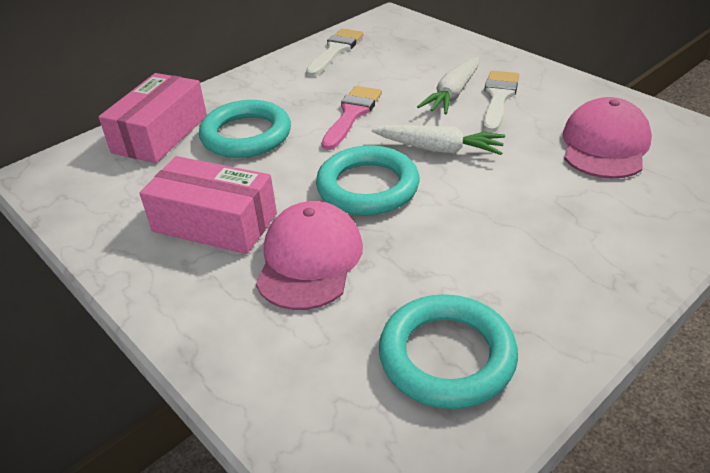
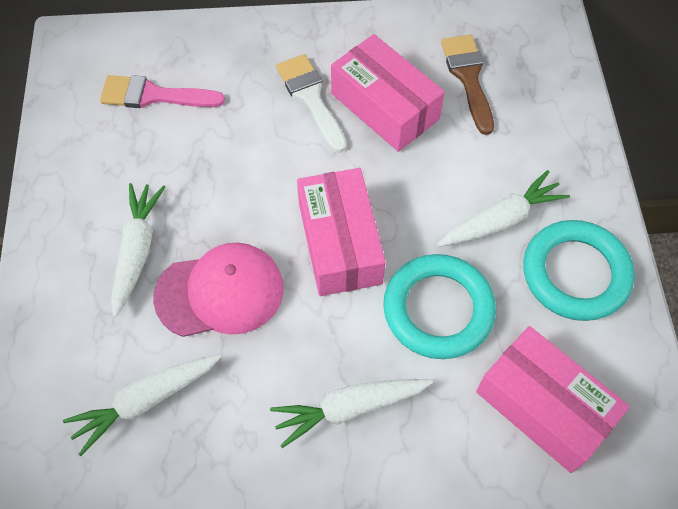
brown brush: 0 -> 1
pink box: 2 -> 3
pink cap: 2 -> 1
turquoise ring: 3 -> 2
white brush: 2 -> 1
white carrot: 2 -> 4

